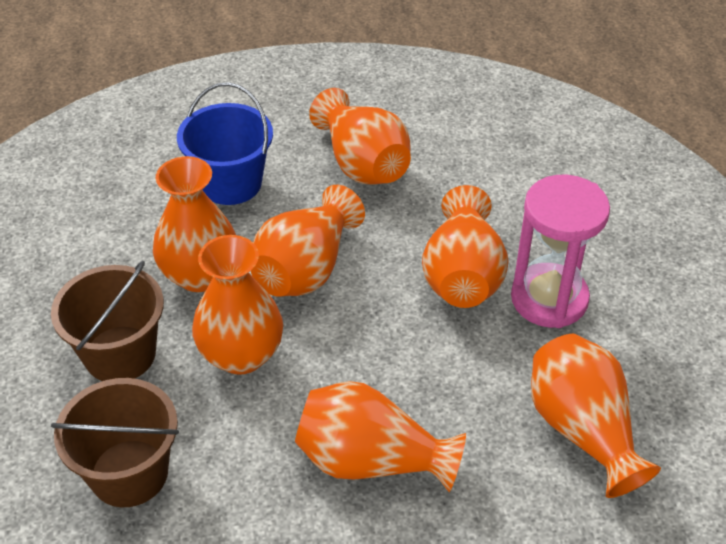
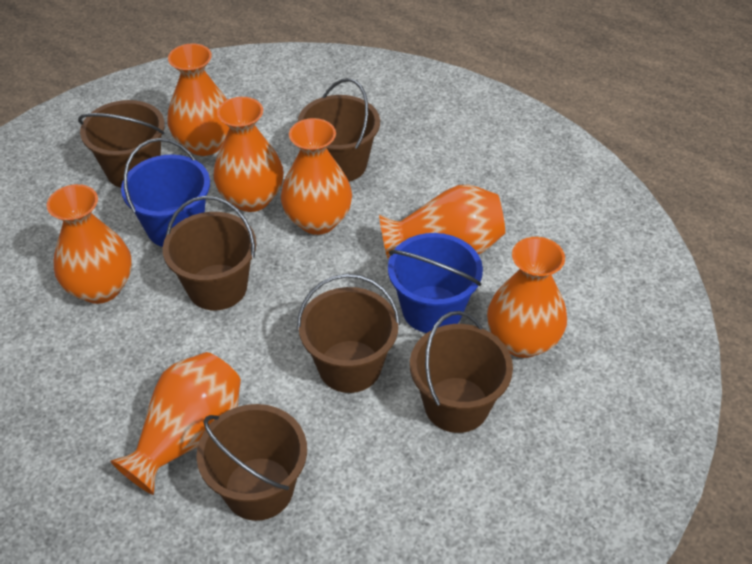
blue bucket: 1 -> 2
brown bucket: 2 -> 6
pink hourglass: 1 -> 0

